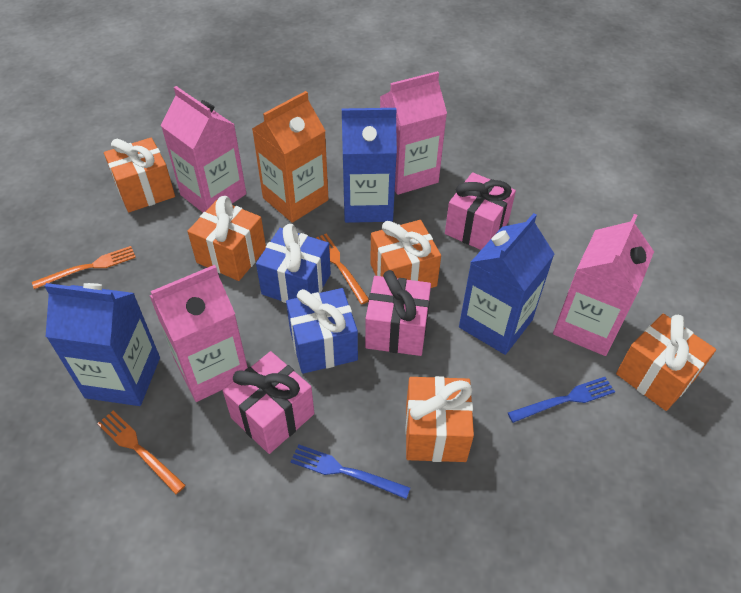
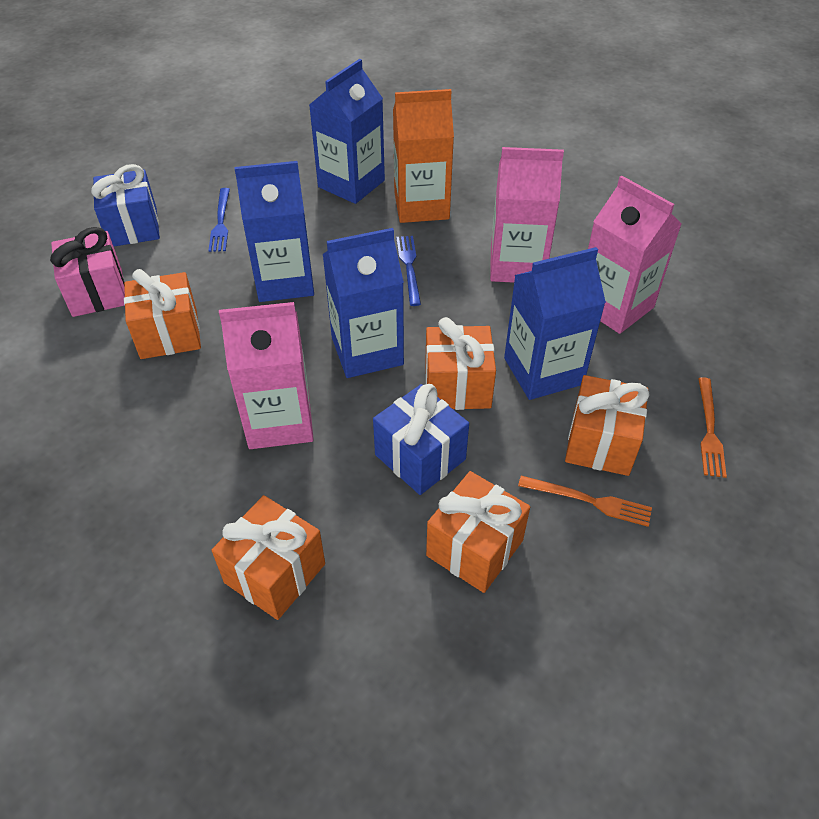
blue carton: 3 -> 4
orange fork: 3 -> 2
pink carton: 4 -> 3
pink gift: 3 -> 1

